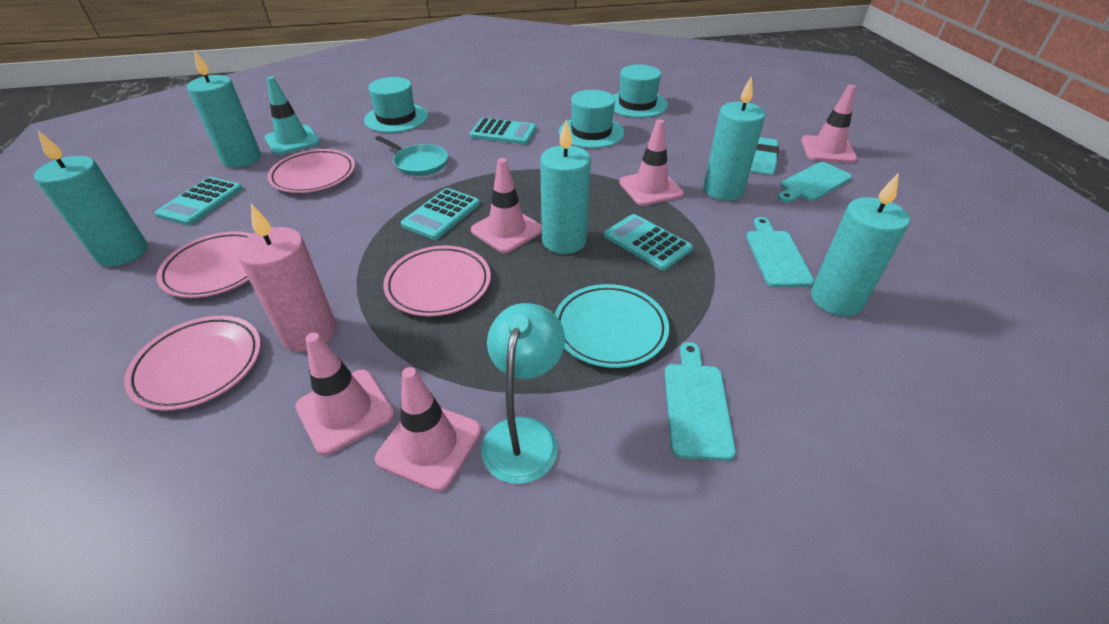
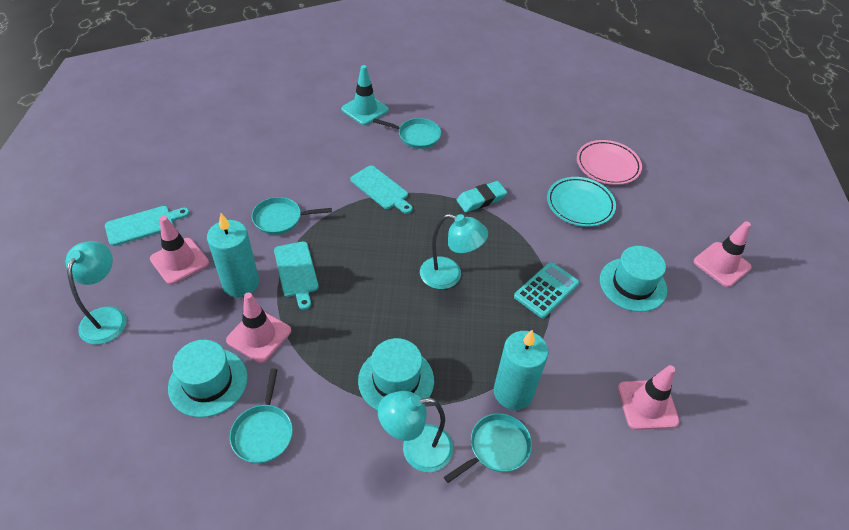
pink candle: 1 -> 0
pink plate: 4 -> 1
pink traffic cone: 5 -> 4
turquoise calculator: 4 -> 1
turquoise candle: 5 -> 2
turquoise lamp: 1 -> 3
turquoise pan: 1 -> 4

